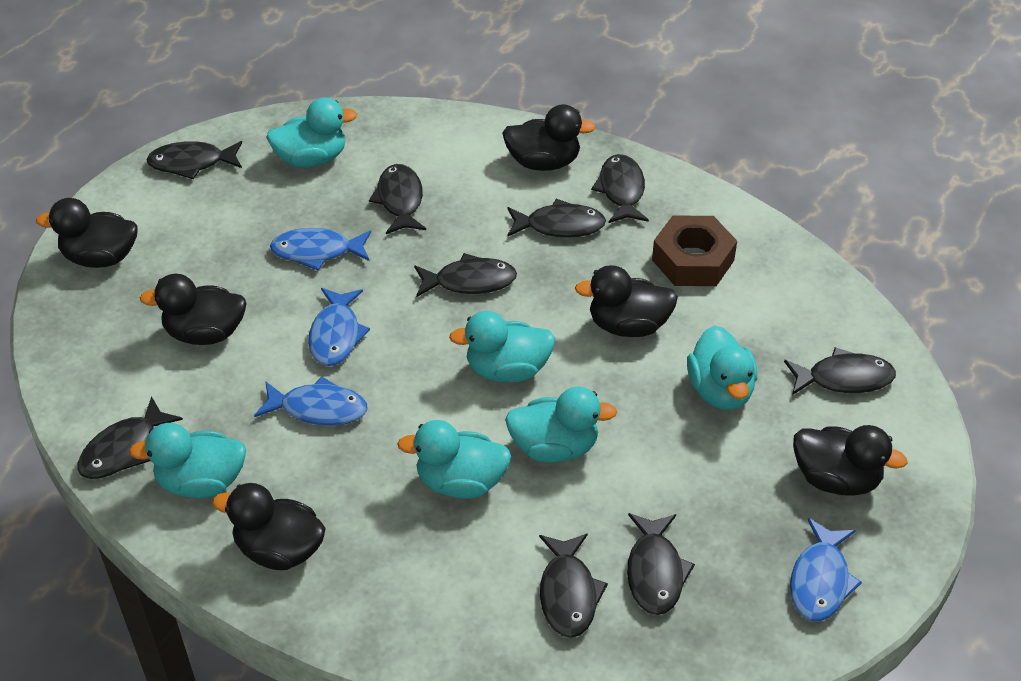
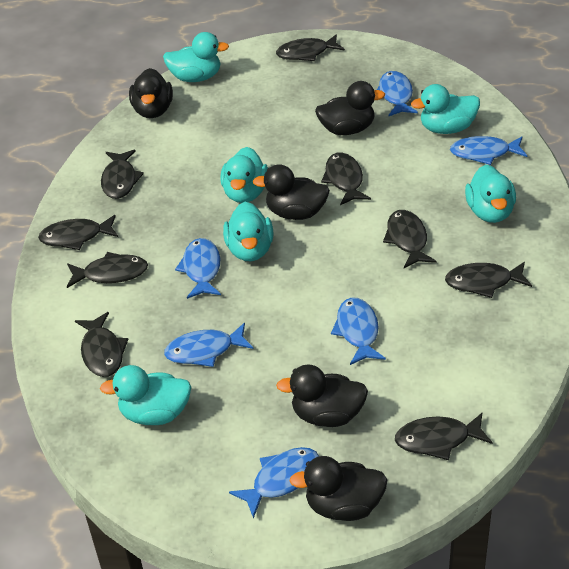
black duck: 6 -> 5
blue fish: 4 -> 6
brown nut: 1 -> 0

